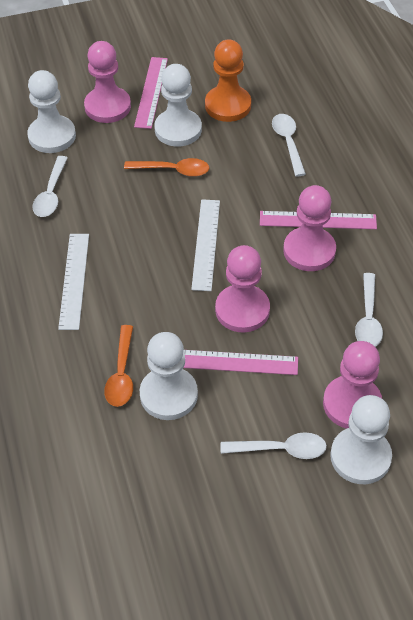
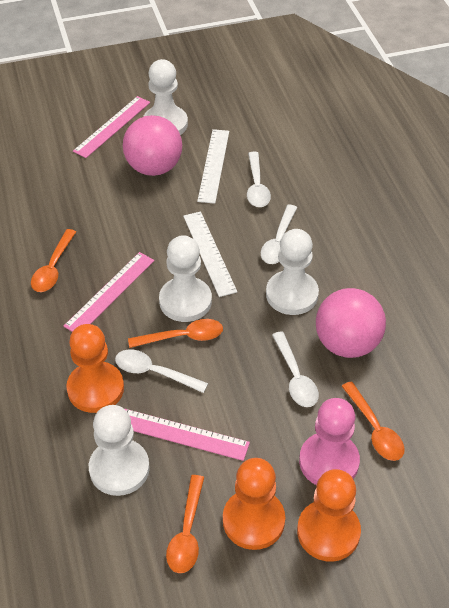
orange pawn: 1 -> 3
orange spoon: 2 -> 4
pink ball: 0 -> 2
pink pawn: 4 -> 1

